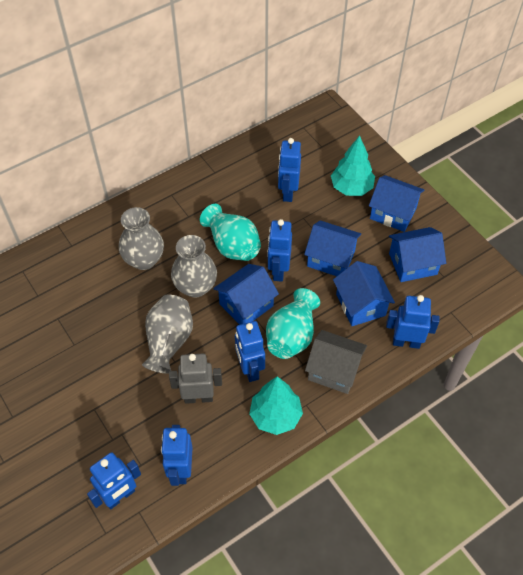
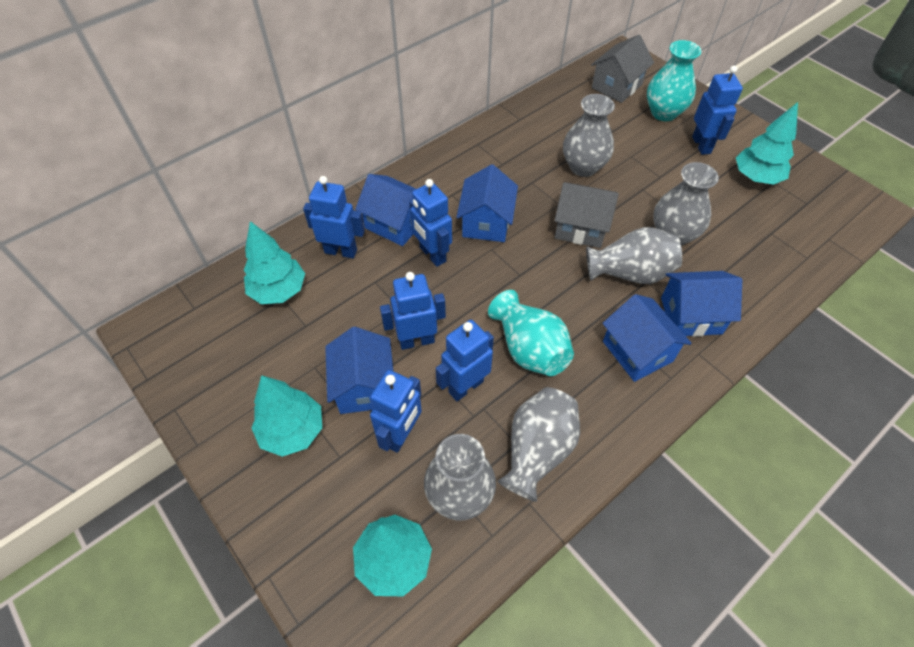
grey house: 1 -> 2
grey robot: 1 -> 0
grey vase: 3 -> 5
turquoise tree: 2 -> 4

